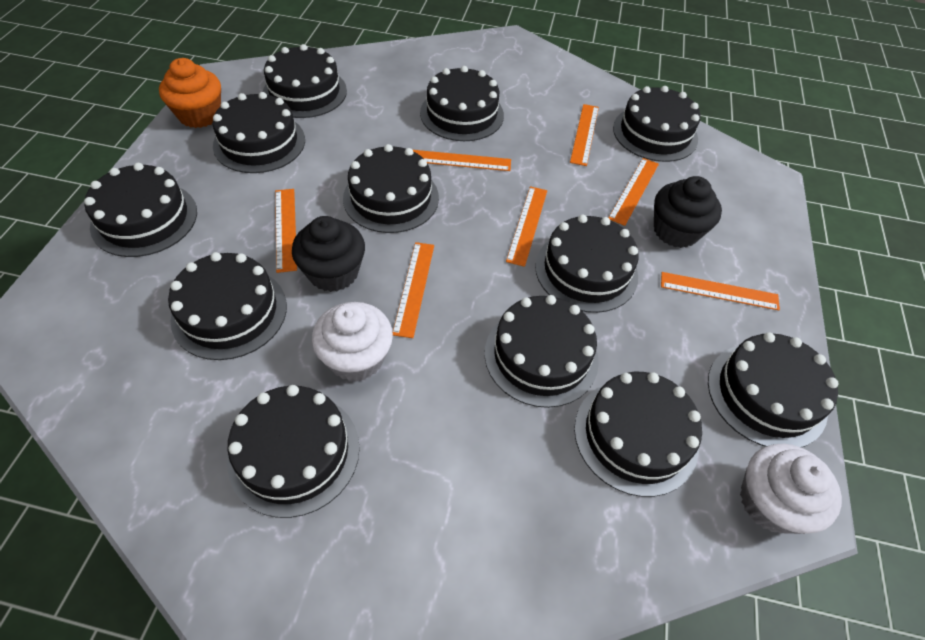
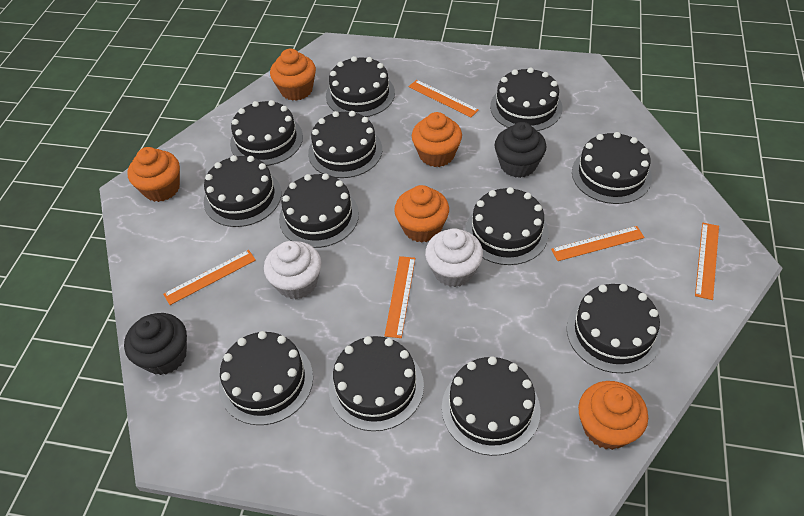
orange cupcake: 1 -> 5
orange ruler: 7 -> 5

